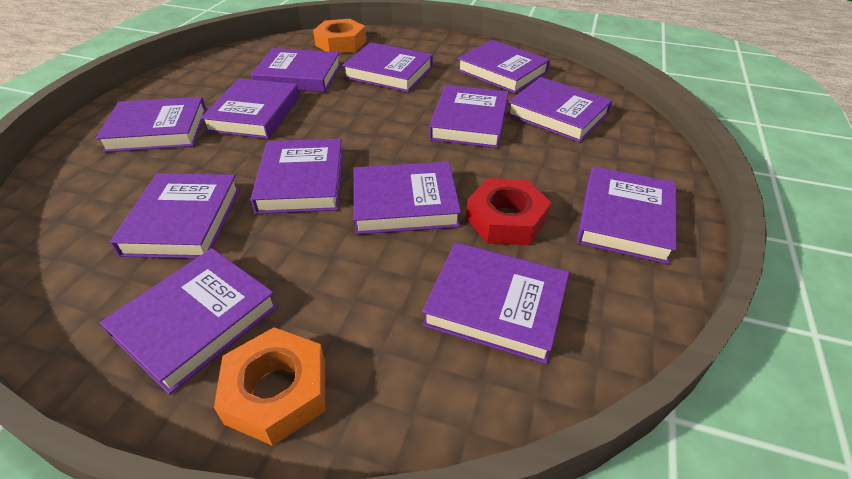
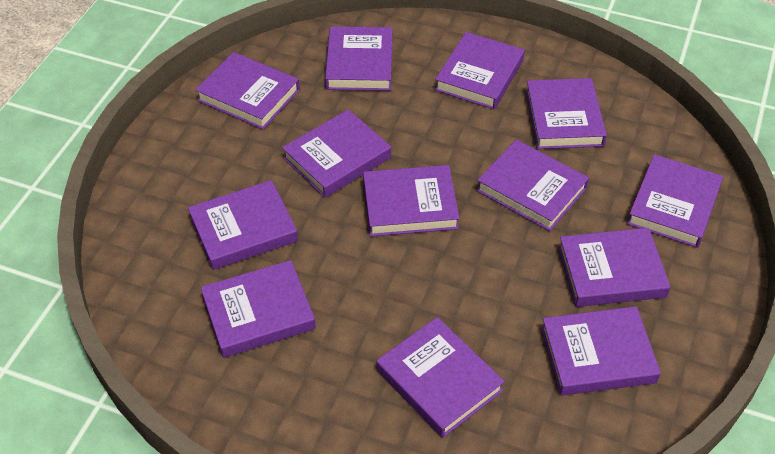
orange nut: 2 -> 0
red nut: 1 -> 0

